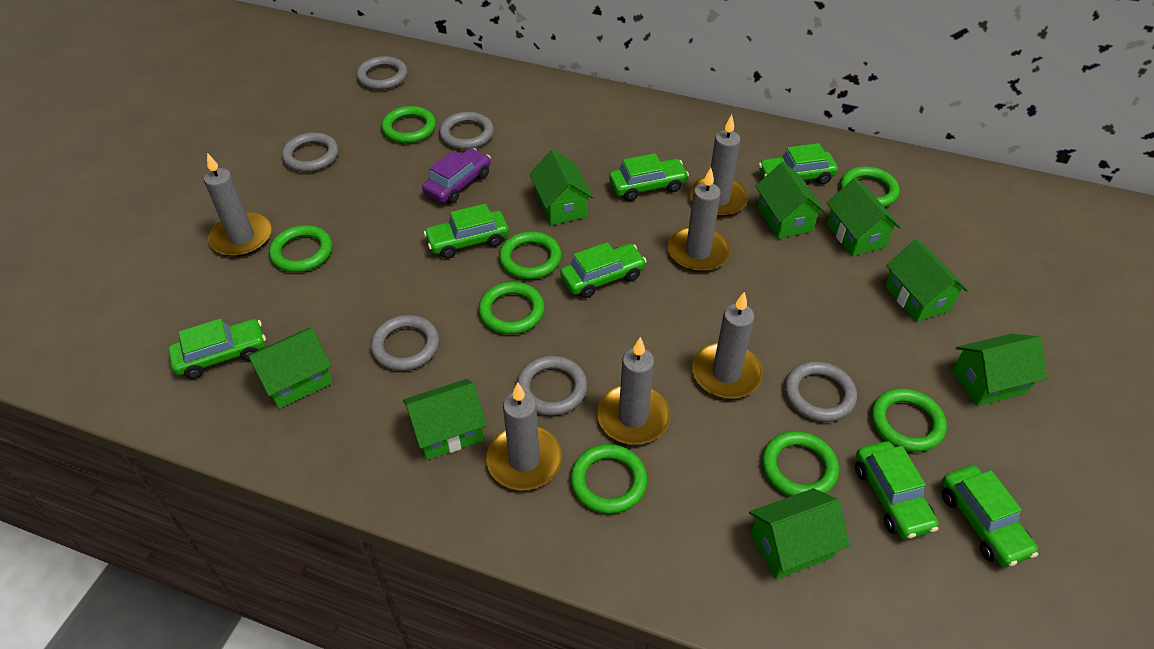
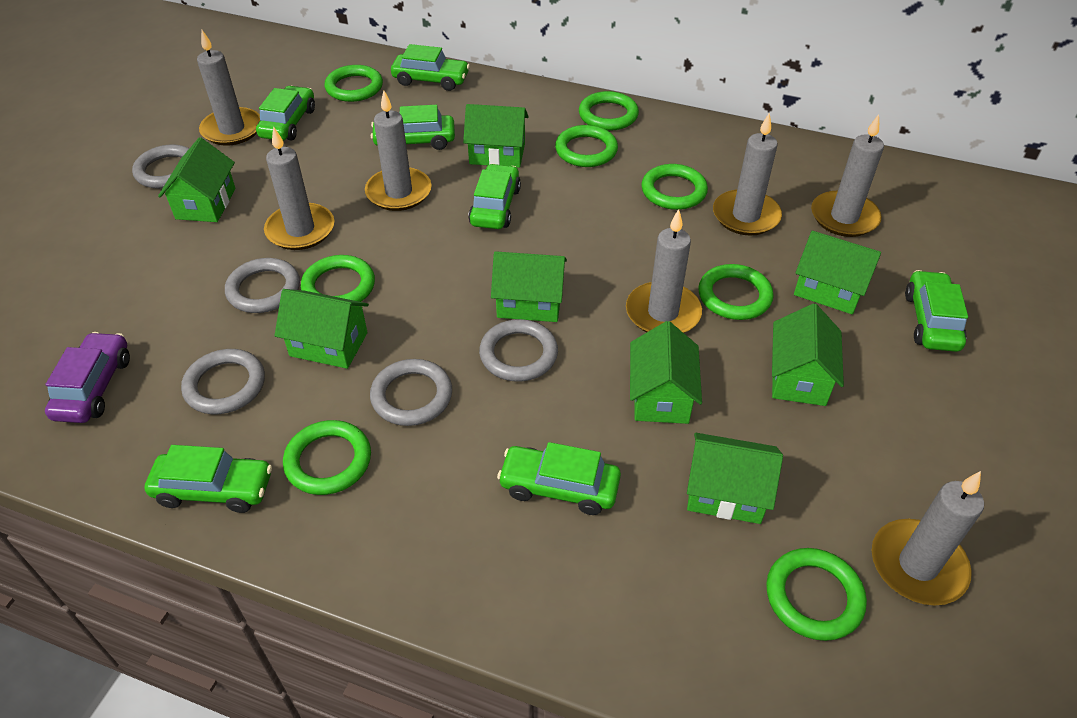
grey candle: 6 -> 7
grey ring: 6 -> 5

